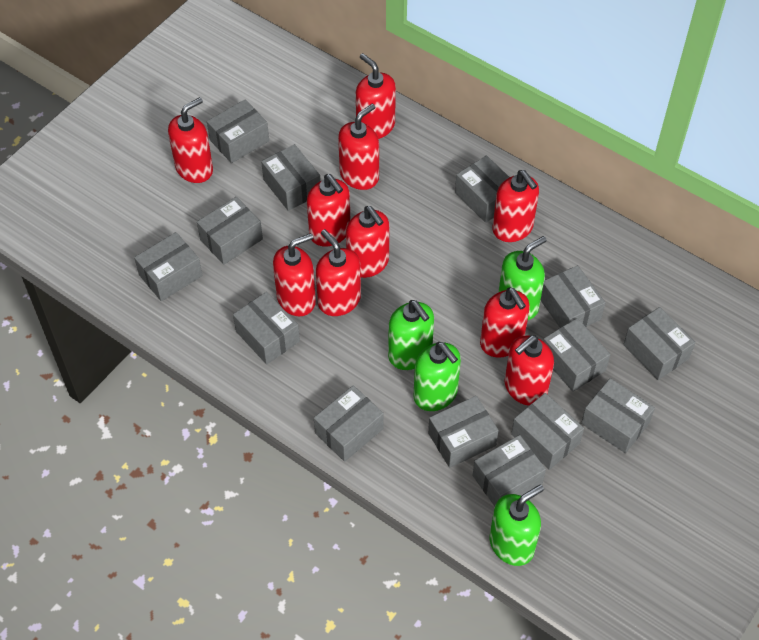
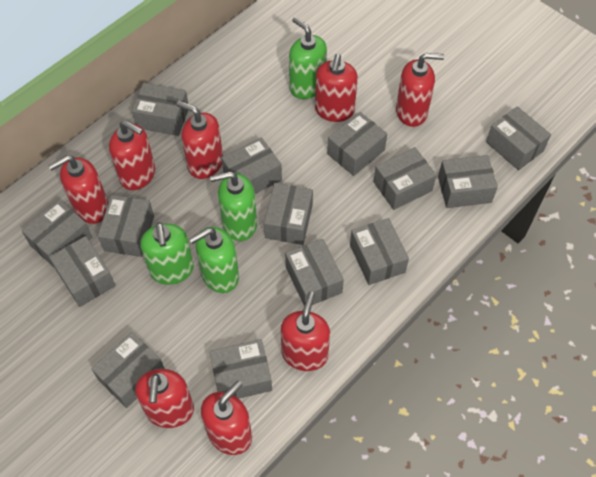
red soap dispenser: 10 -> 8

